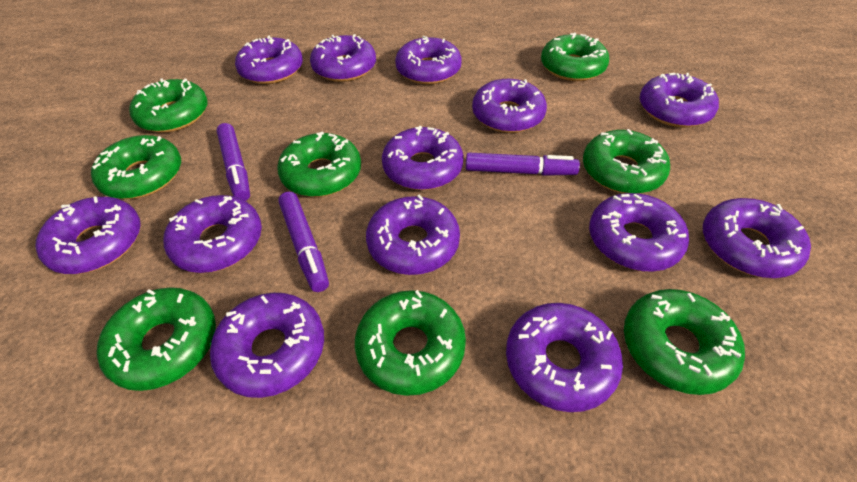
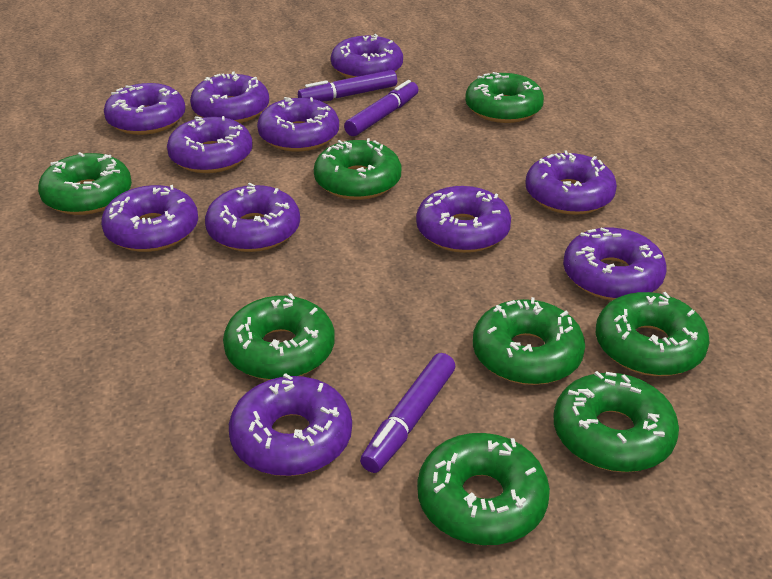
purple donut: 13 -> 11

